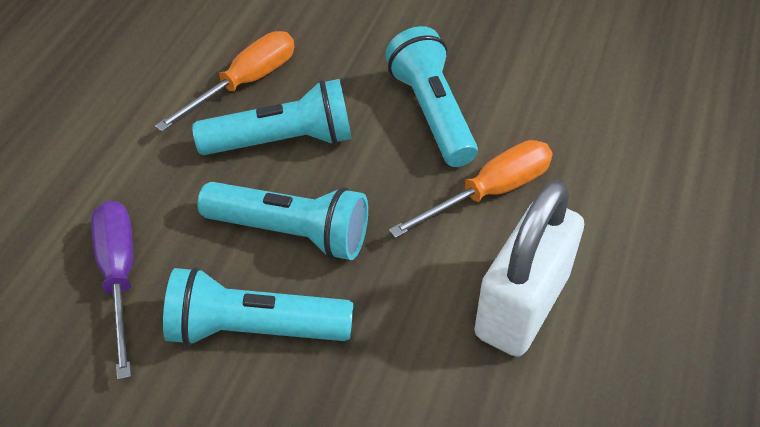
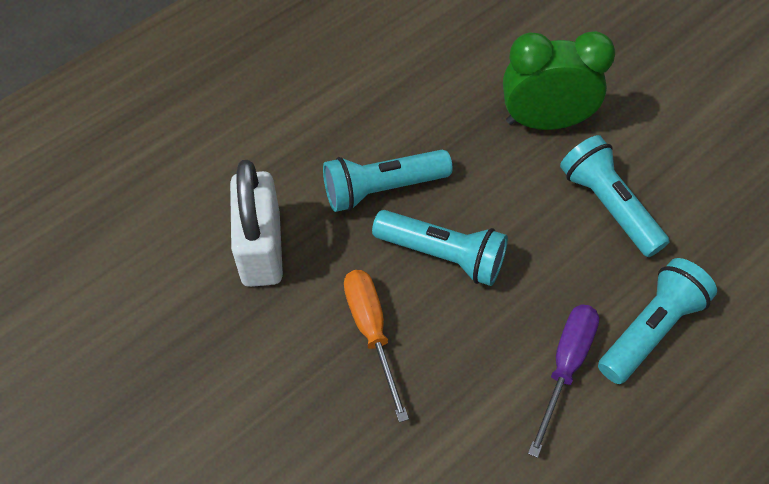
green clock: 0 -> 1
orange screwdriver: 2 -> 1

